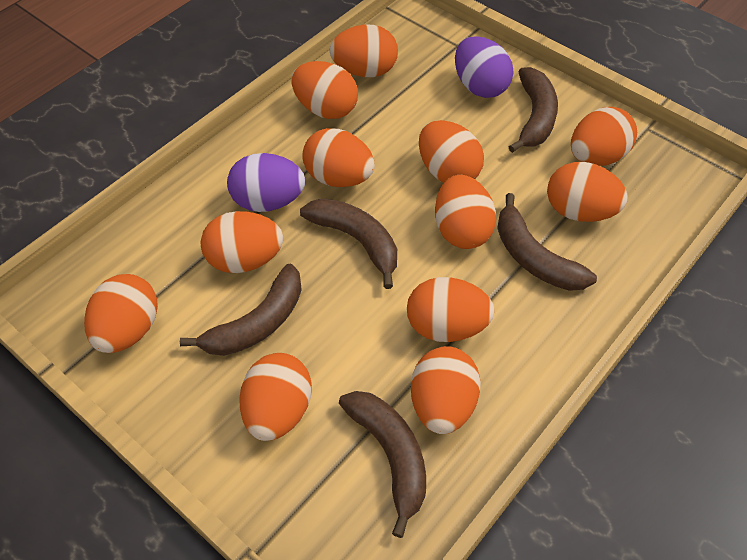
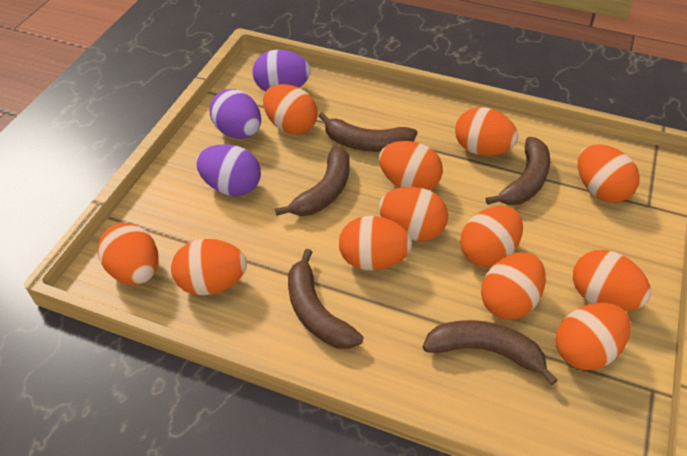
purple egg: 2 -> 3

